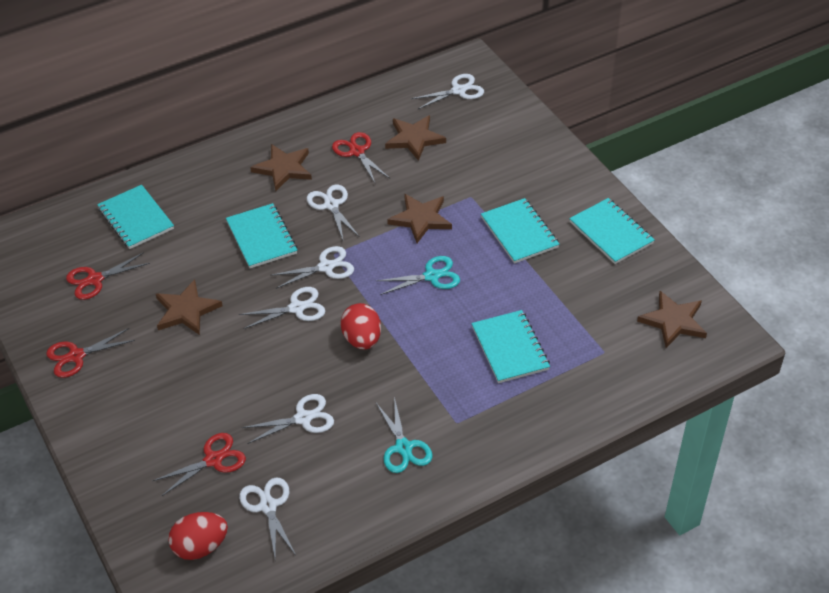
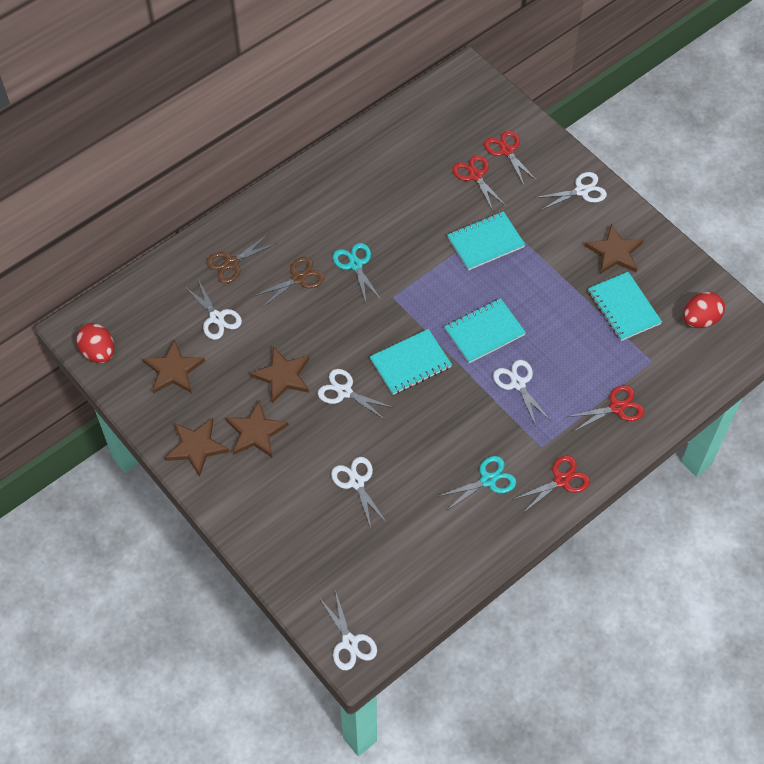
brown scissors: 0 -> 2
turquoise notebook: 5 -> 4

